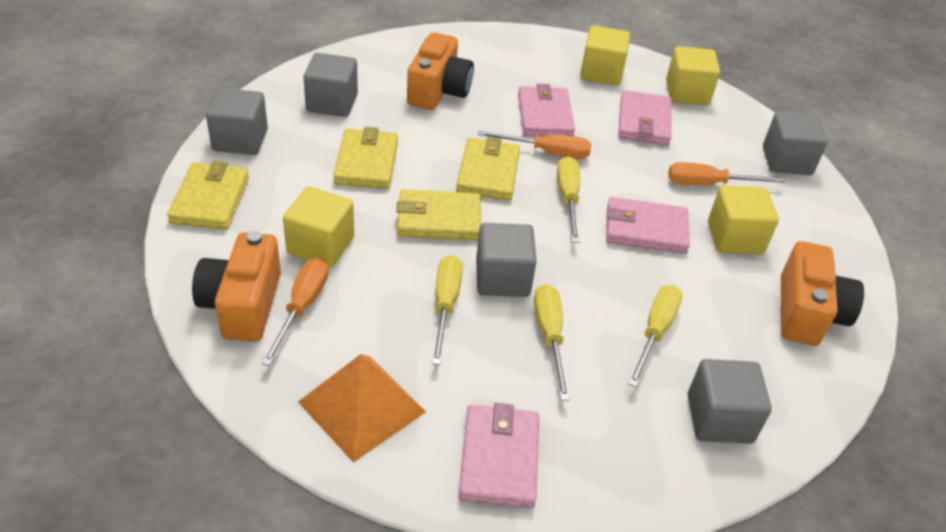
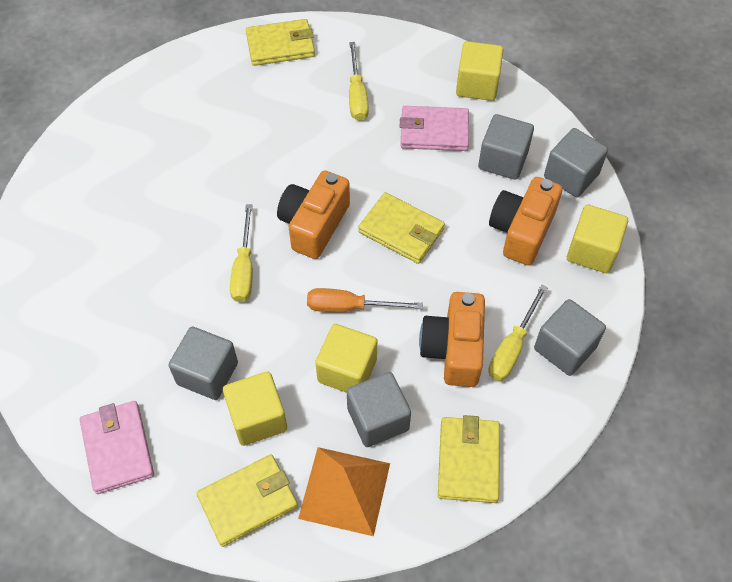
orange screwdriver: 3 -> 1
pink wallet: 4 -> 2
yellow screwdriver: 4 -> 3

